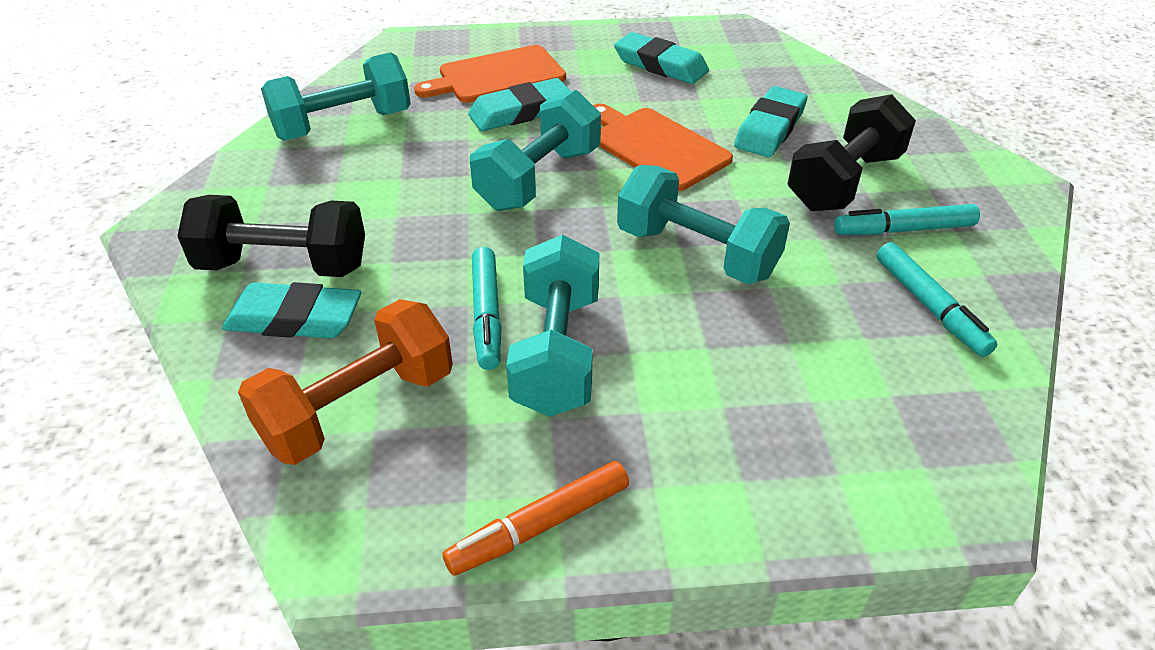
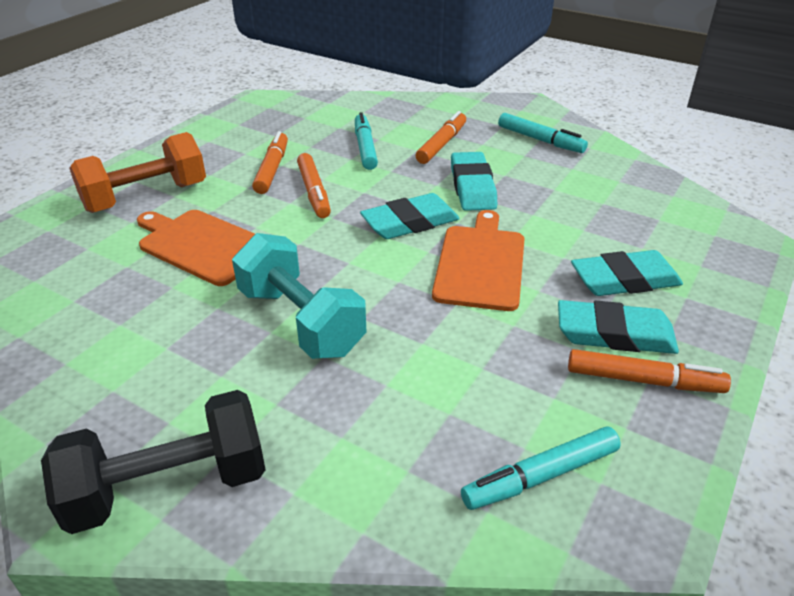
black dumbbell: 2 -> 1
orange marker: 1 -> 4
turquoise dumbbell: 4 -> 1

